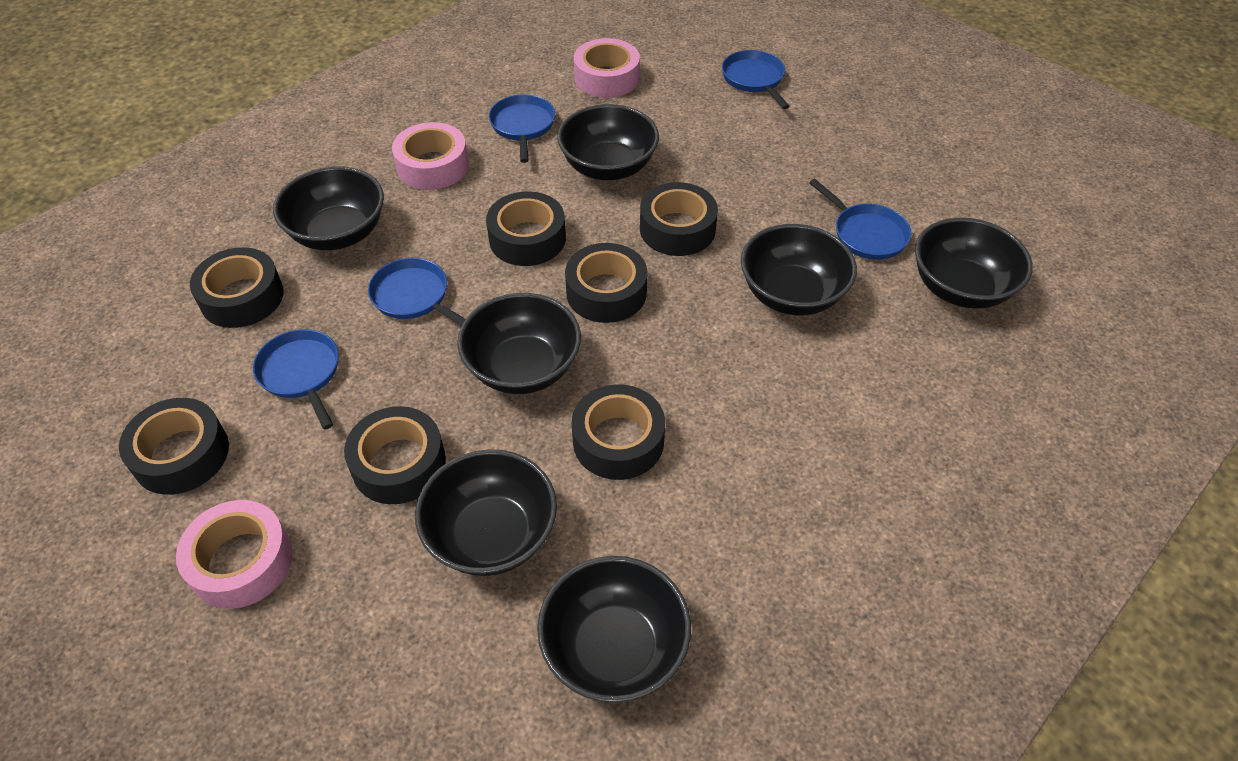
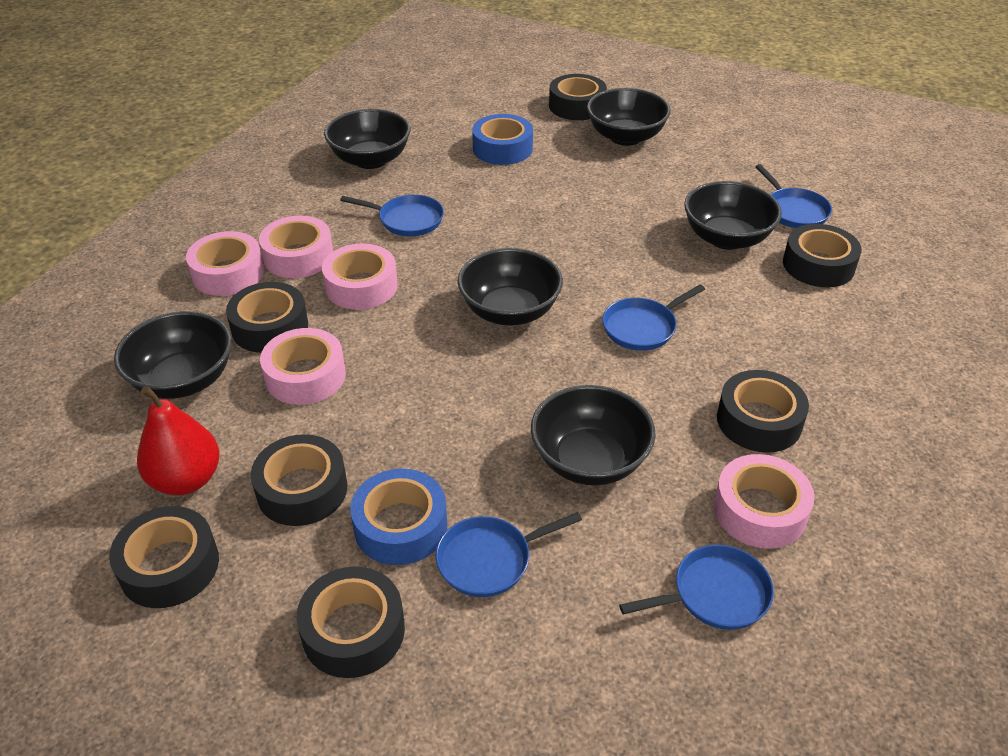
black bowl: 7 -> 6
blue tape: 0 -> 2
pink tape: 3 -> 5
red pear: 0 -> 1

